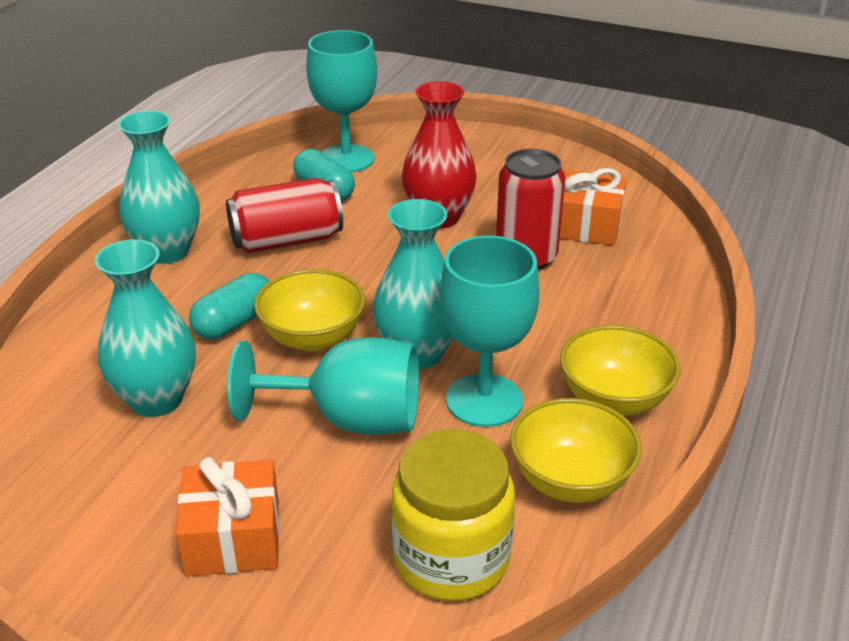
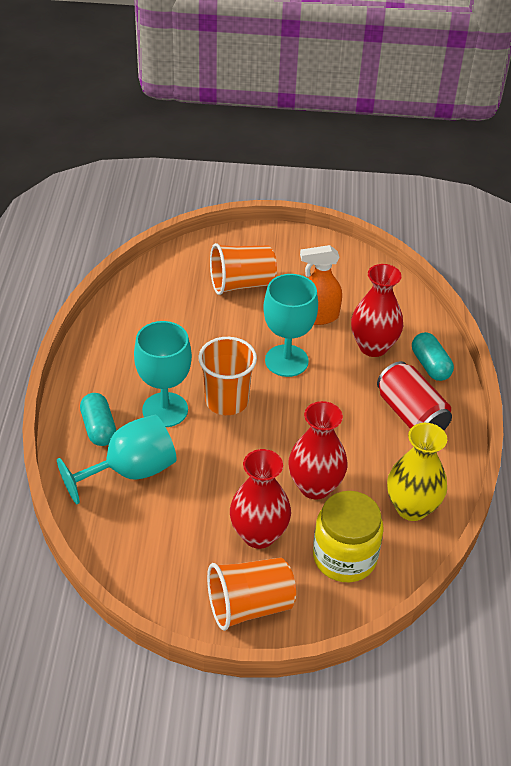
orange cup: 0 -> 3
orange gift: 2 -> 0
orange spray bottle: 0 -> 1
red can: 2 -> 1
red vase: 1 -> 3
turquoise vase: 3 -> 0
yellow bowl: 3 -> 0
yellow vase: 0 -> 1

